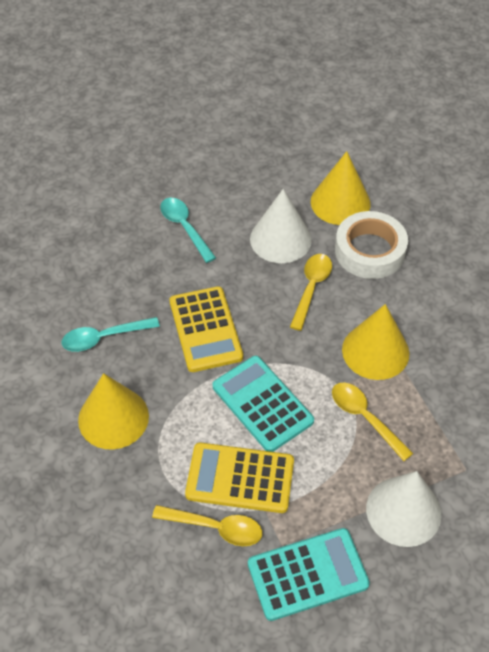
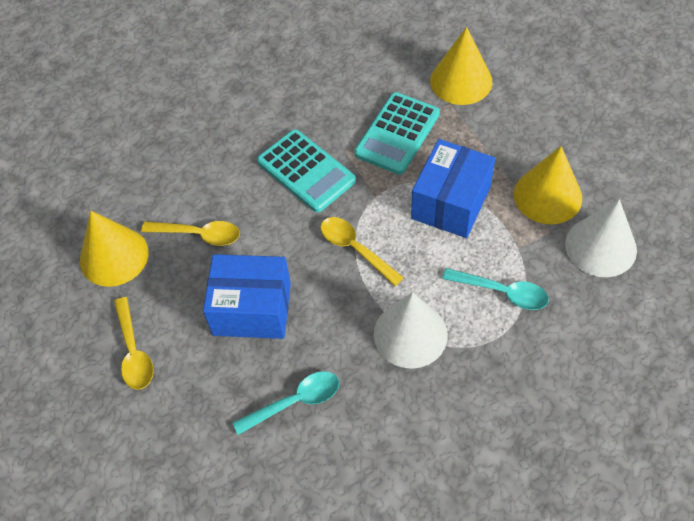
blue box: 0 -> 2
white tape: 1 -> 0
yellow calculator: 2 -> 0

